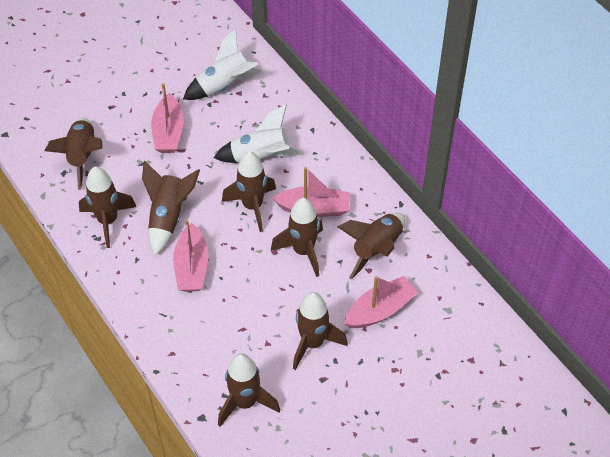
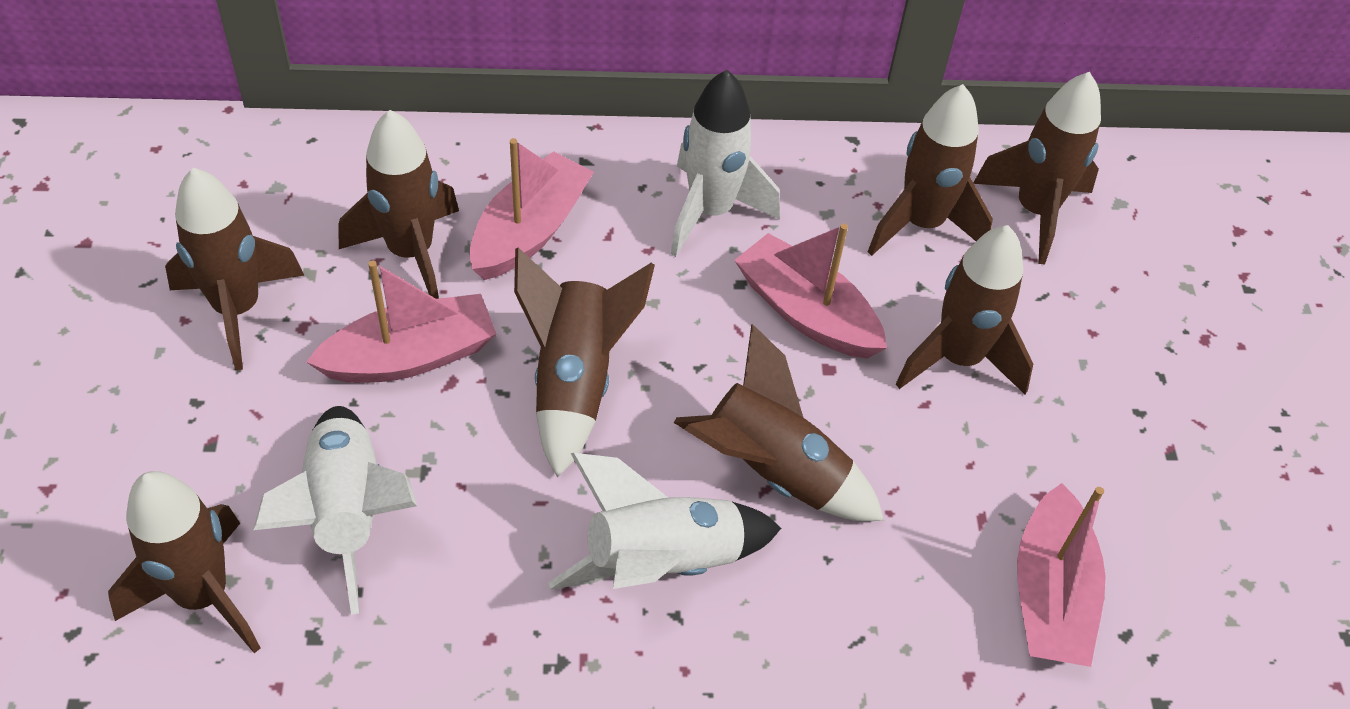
white rocket: 2 -> 3

